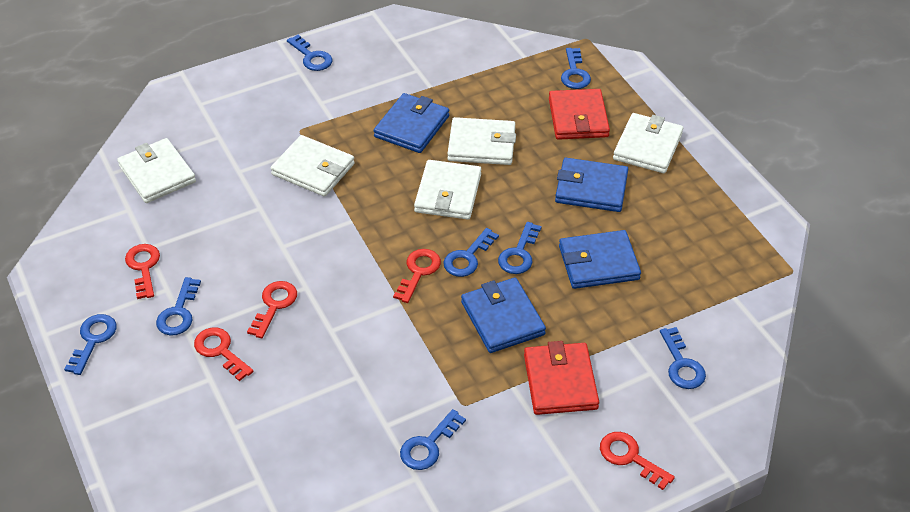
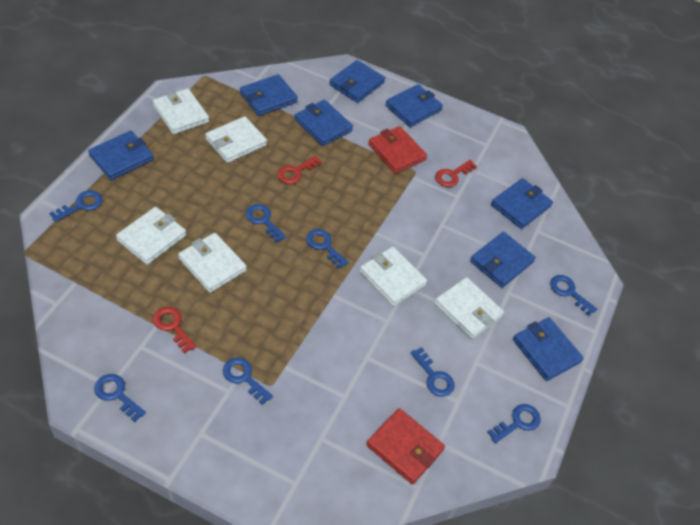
blue wallet: 4 -> 8
red key: 5 -> 3
white wallet: 5 -> 6

